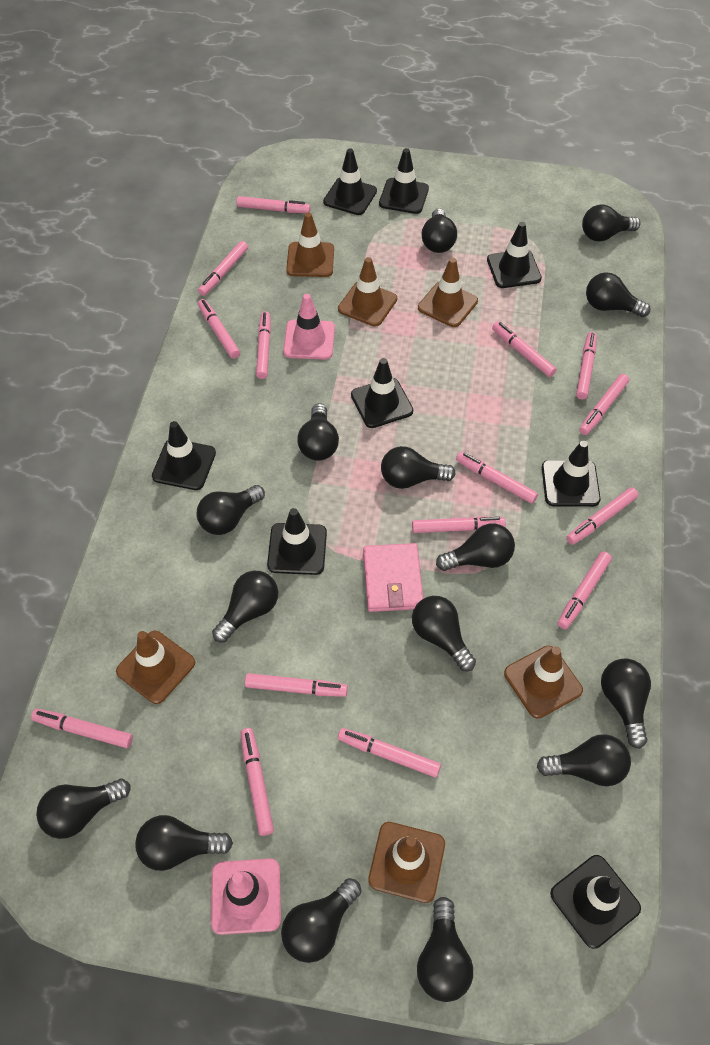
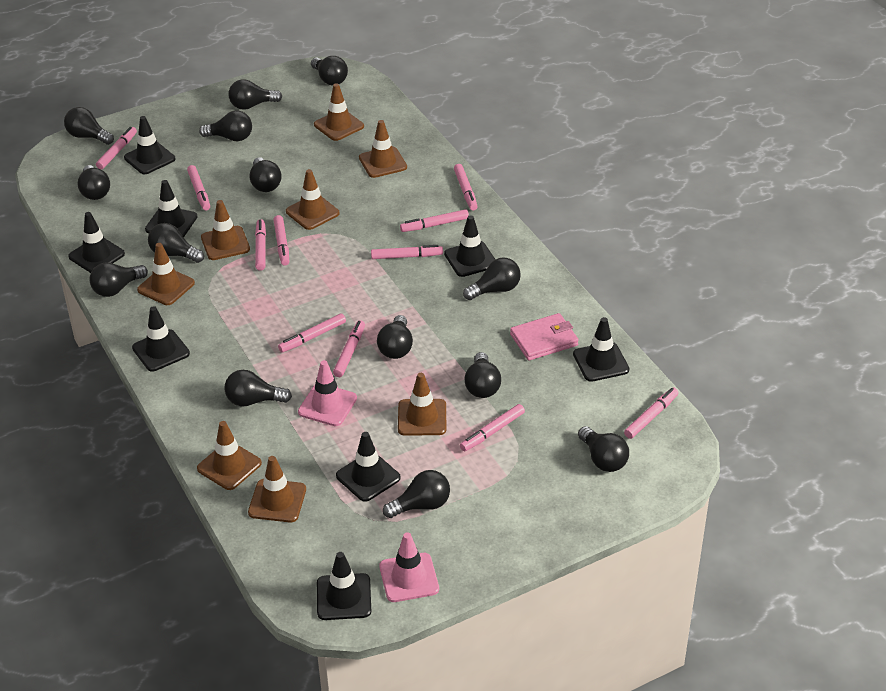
black light bulb: 15 -> 14
brown traffic cone: 6 -> 8
pink marker: 15 -> 11

